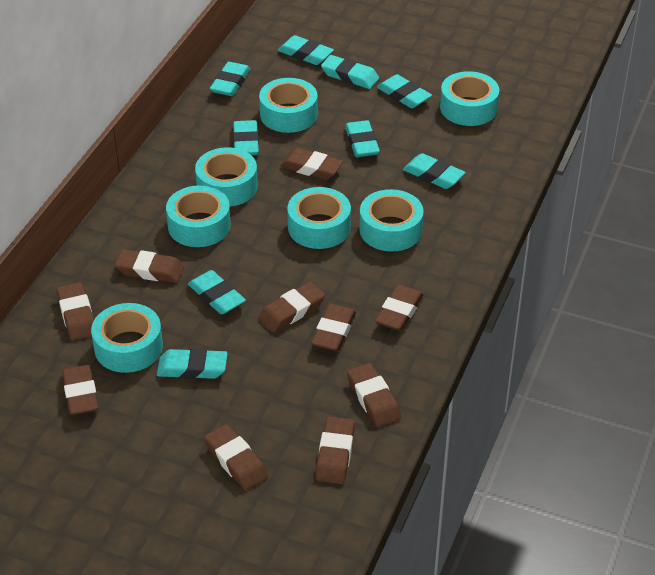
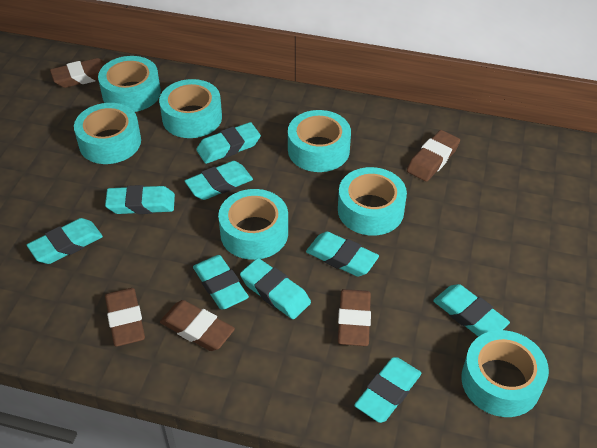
brown eraser: 10 -> 5

